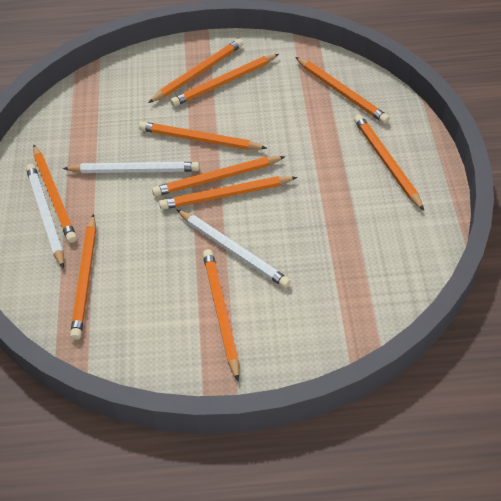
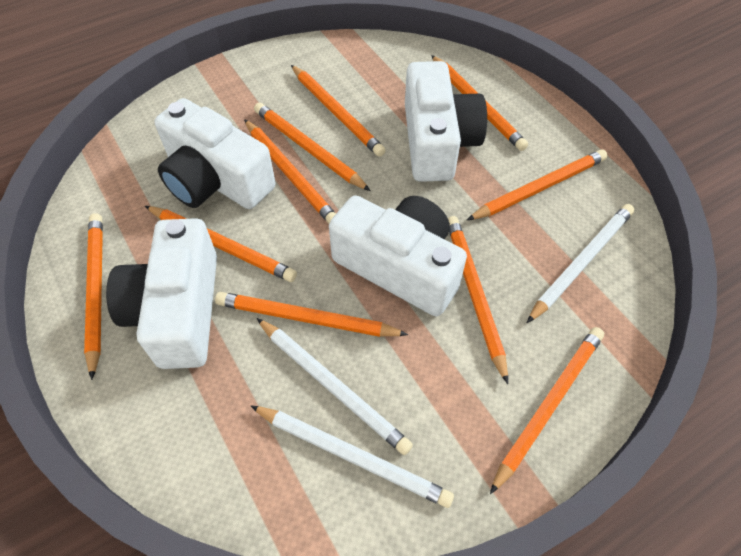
white camera: 0 -> 4

